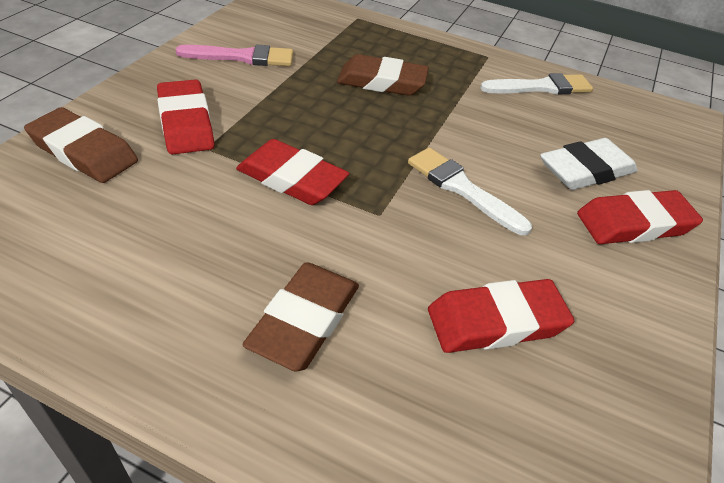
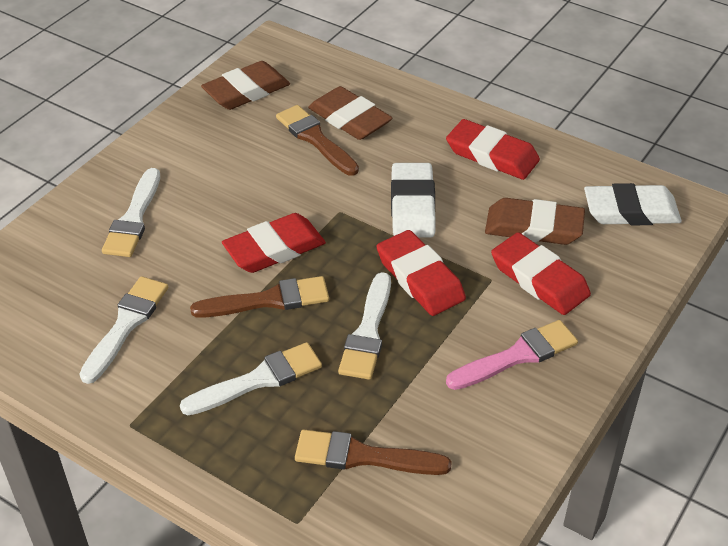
brown brush: 0 -> 3
white brush: 2 -> 4
white eraser: 1 -> 2

